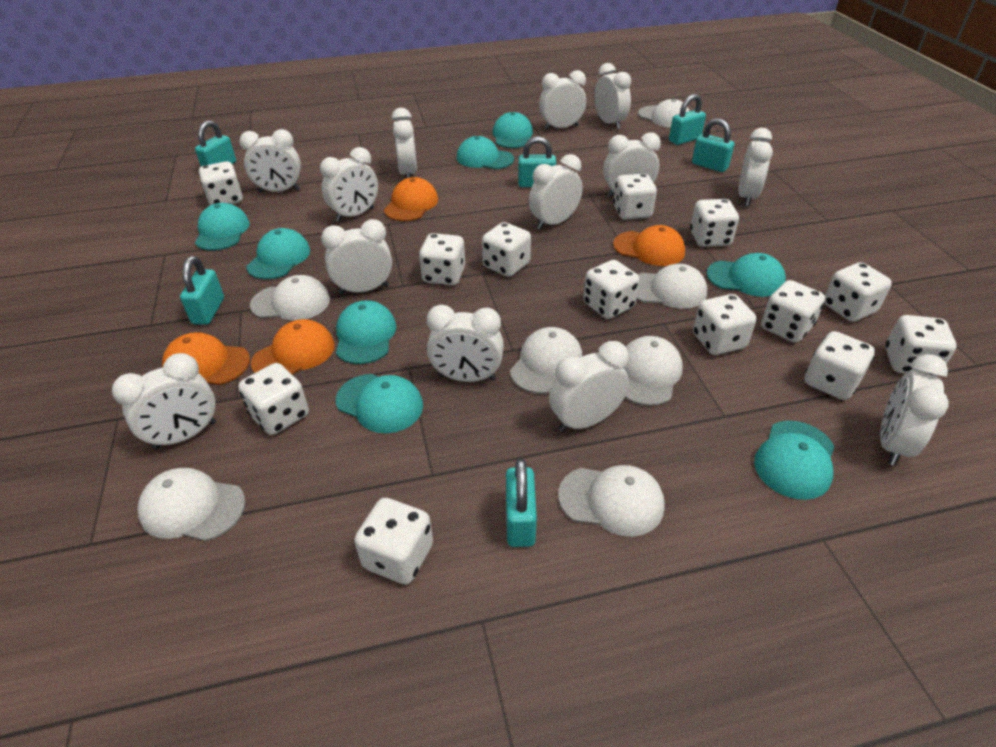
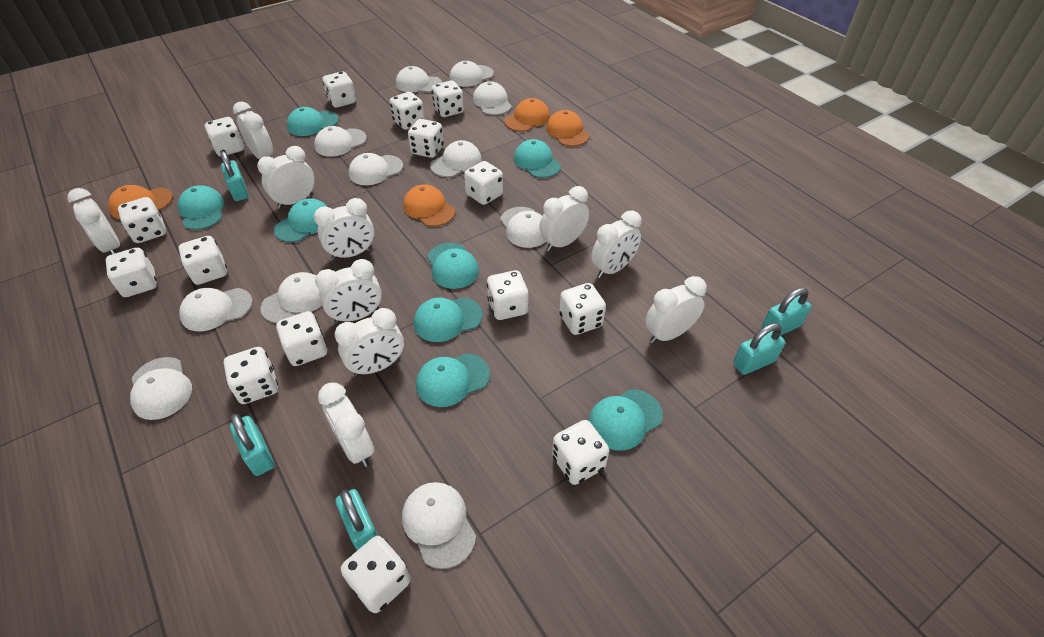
turquoise padlock: 6 -> 5
white cap: 7 -> 11
white clock: 13 -> 10
white dice: 13 -> 15

